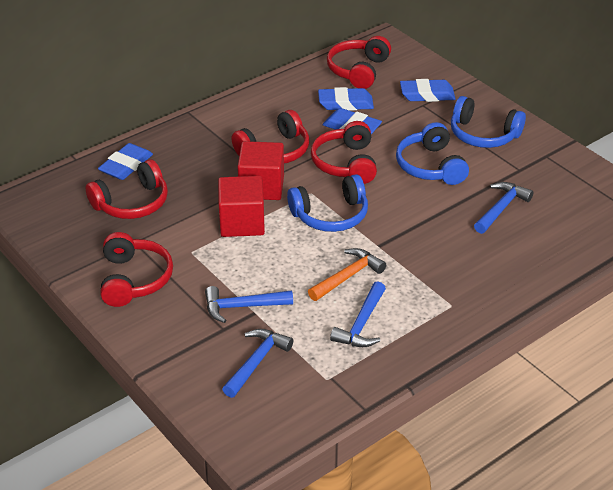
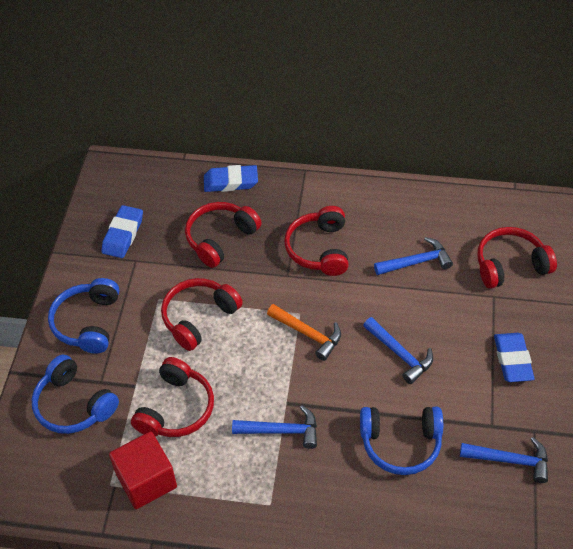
blue eraser: 4 -> 3
red cube: 2 -> 1

